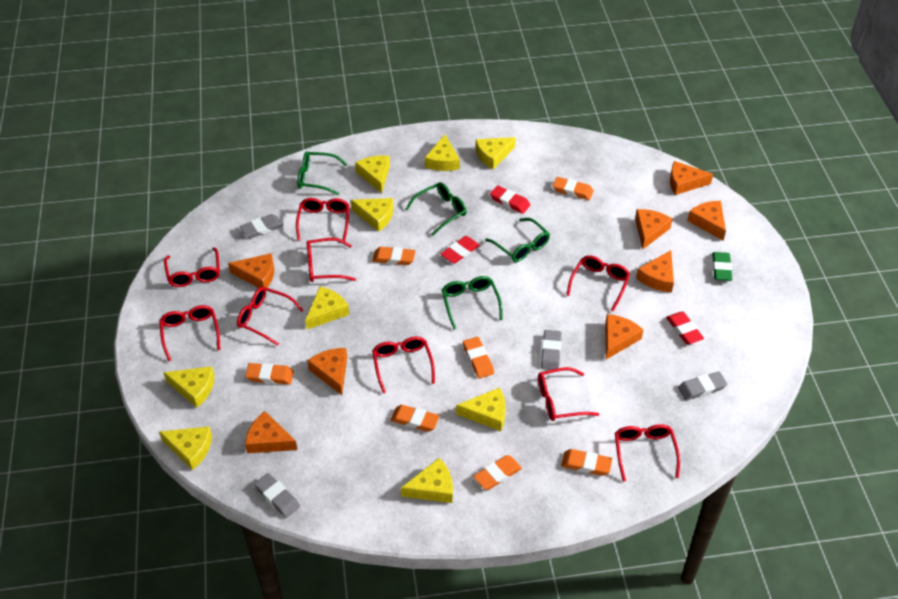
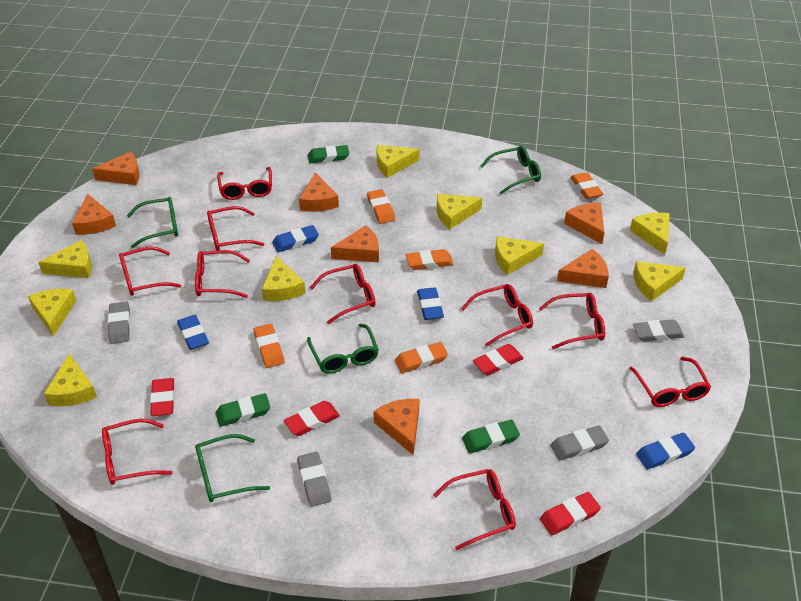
blue eraser: 0 -> 4
green eraser: 1 -> 3
orange cheese: 8 -> 7
orange eraser: 7 -> 5
red eraser: 3 -> 4
red glasses: 9 -> 10

